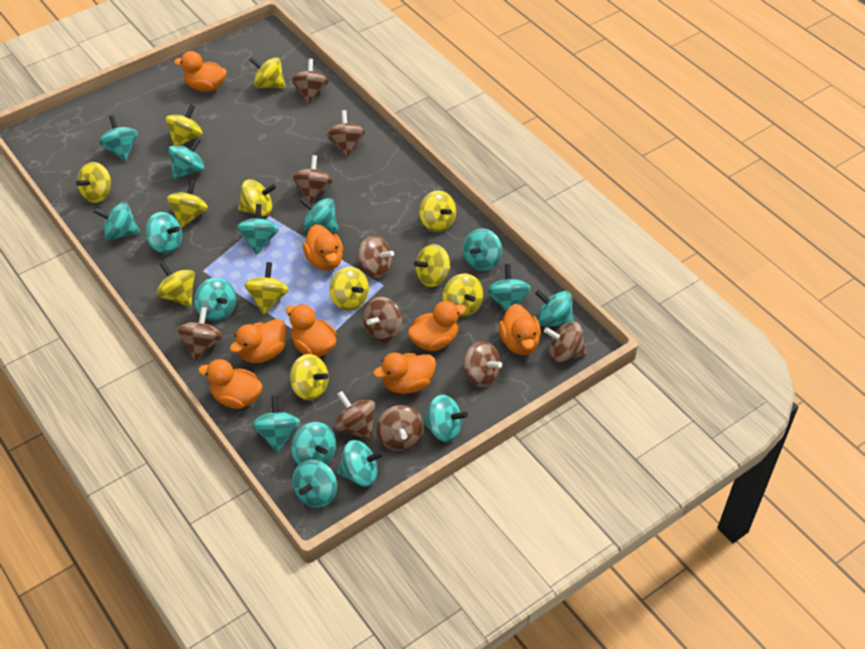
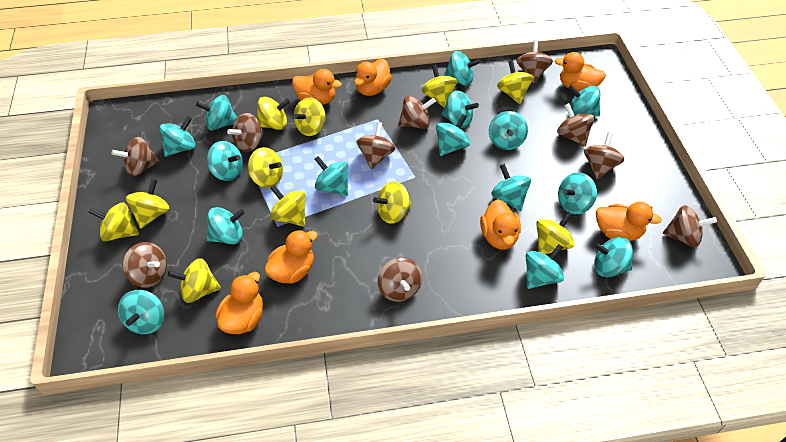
orange duck: 8 -> 7
yellow spinning top: 12 -> 11

